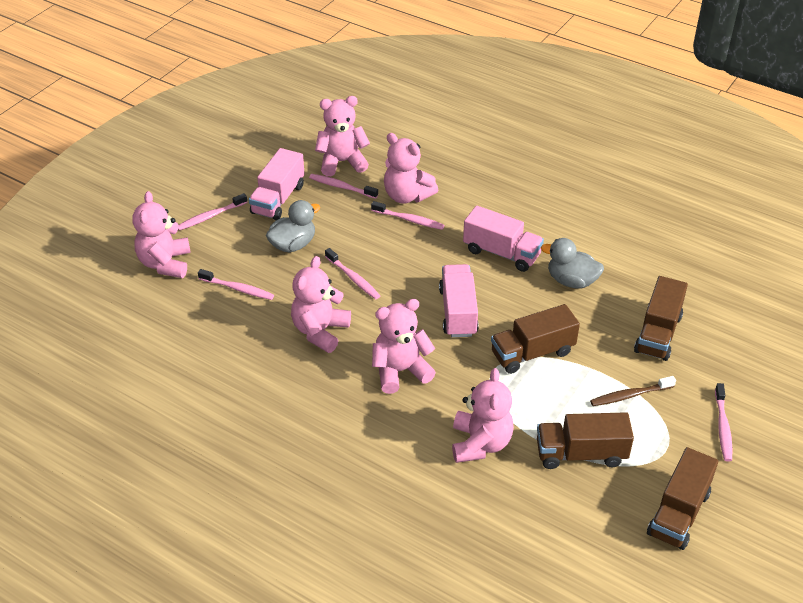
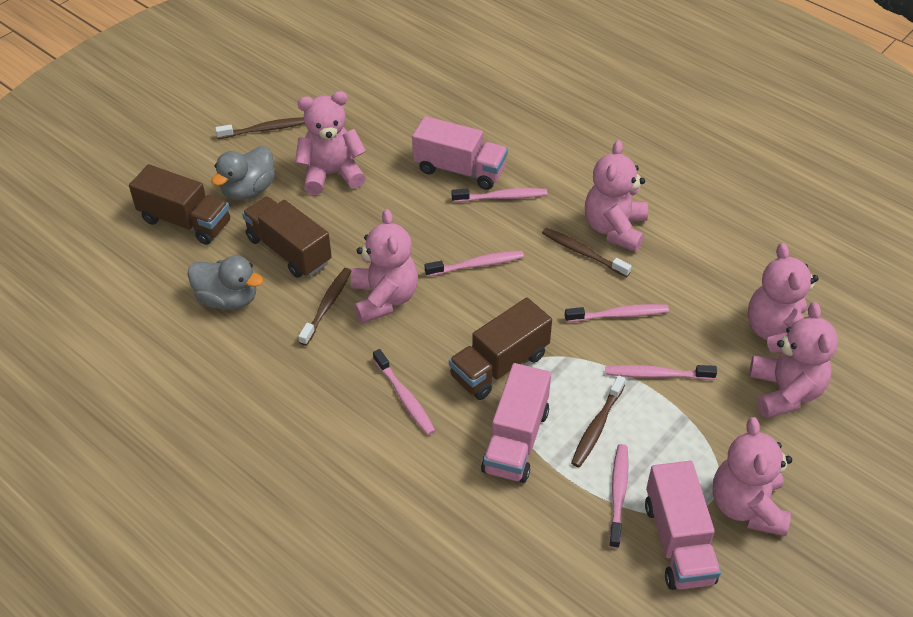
brown toothbrush: 1 -> 4
brown truck: 4 -> 3

